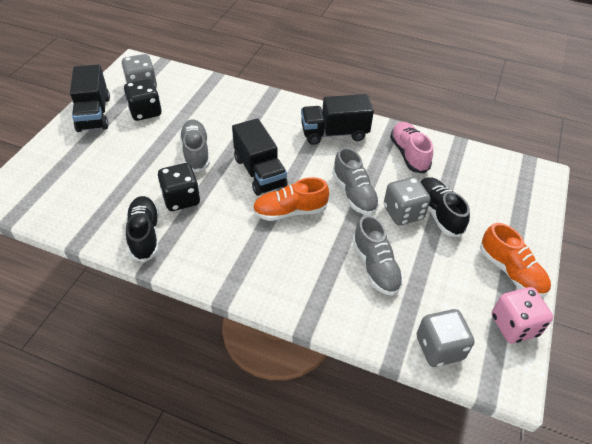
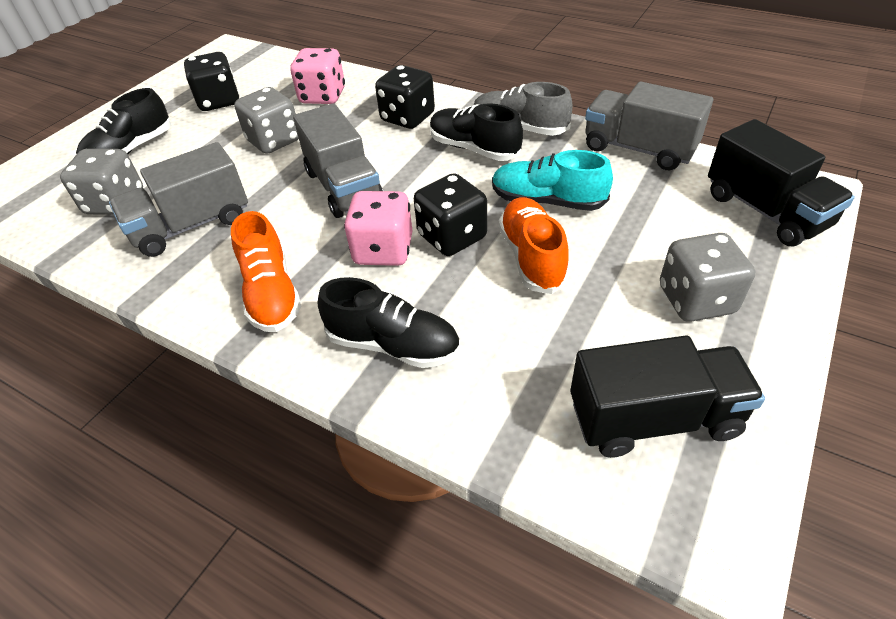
black dice: 2 -> 3
black shoe: 2 -> 3
black truck: 3 -> 2
grey shoe: 3 -> 1
grey truck: 0 -> 3
pink dice: 1 -> 2
pink shoe: 1 -> 0
turquoise shoe: 0 -> 1

